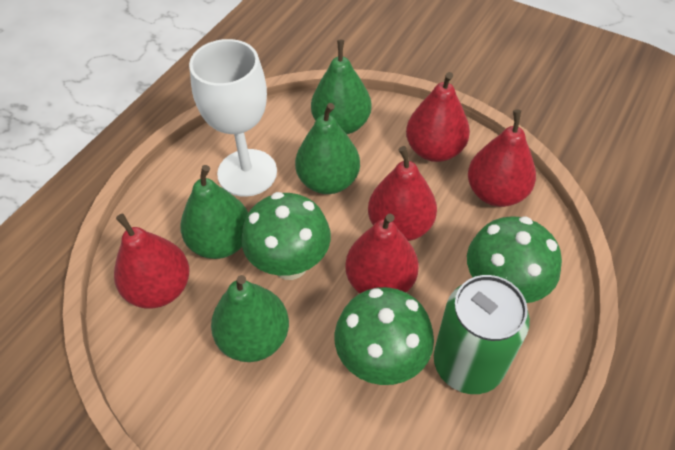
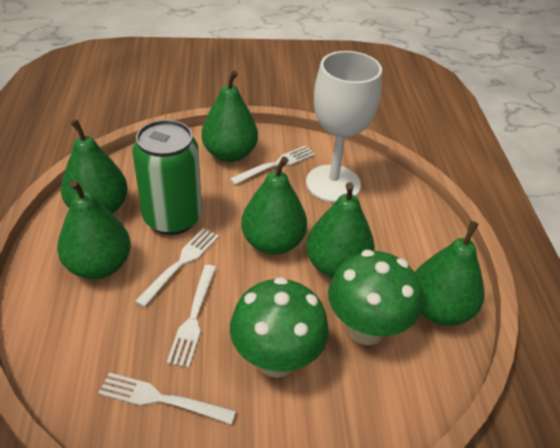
green mushroom: 3 -> 2
green pear: 4 -> 6
red pear: 5 -> 0
white fork: 0 -> 4

